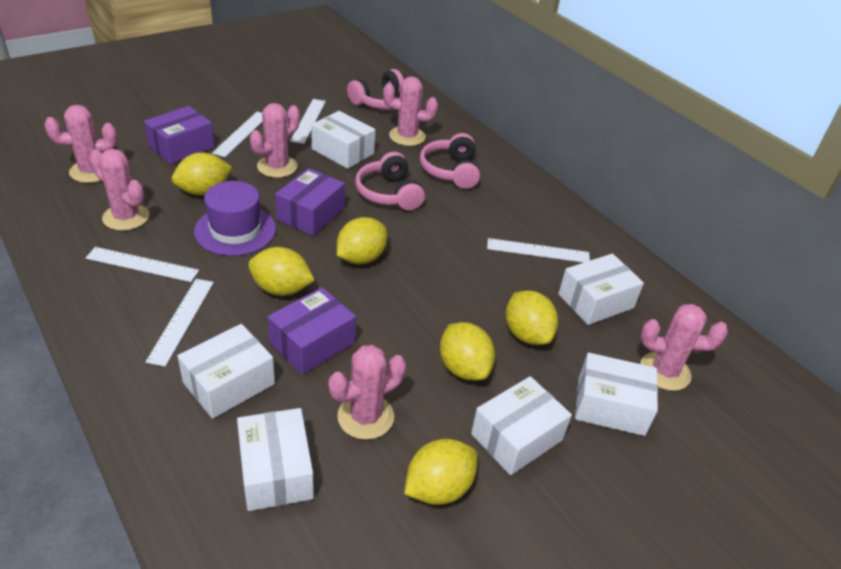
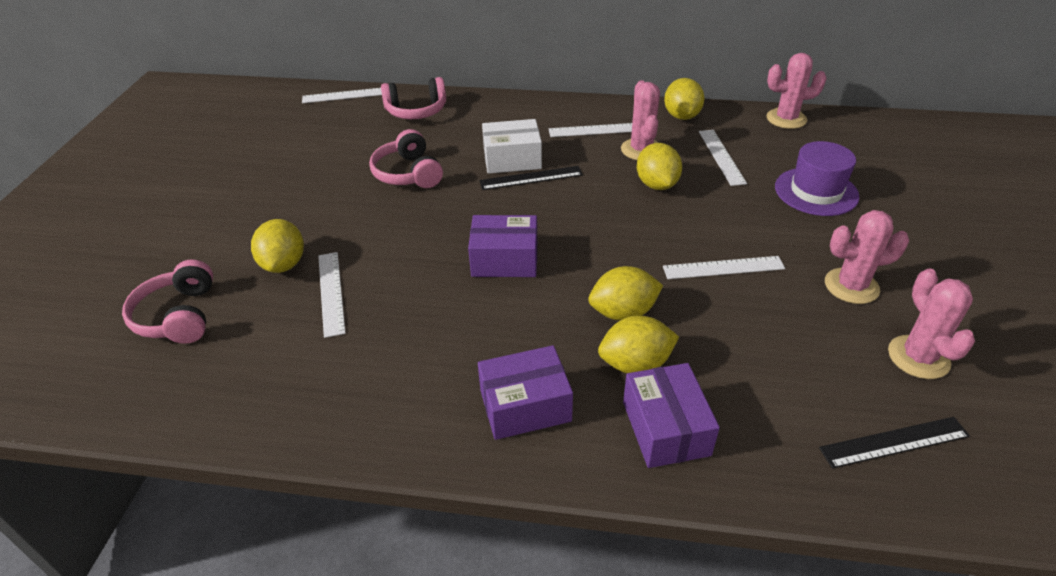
black ruler: 0 -> 2
pink cactus: 6 -> 4
white box: 6 -> 1
yellow lemon: 6 -> 5

